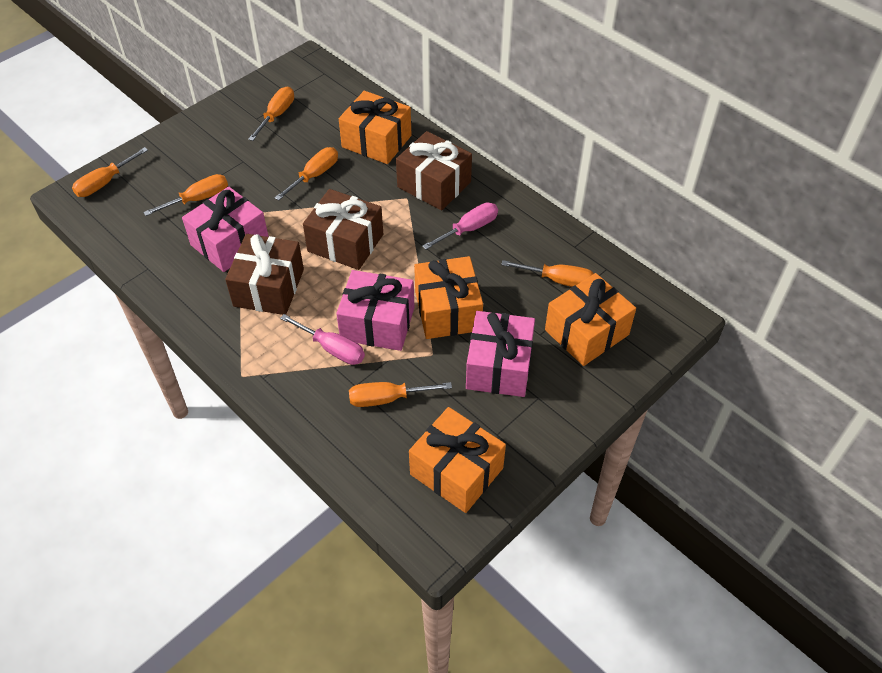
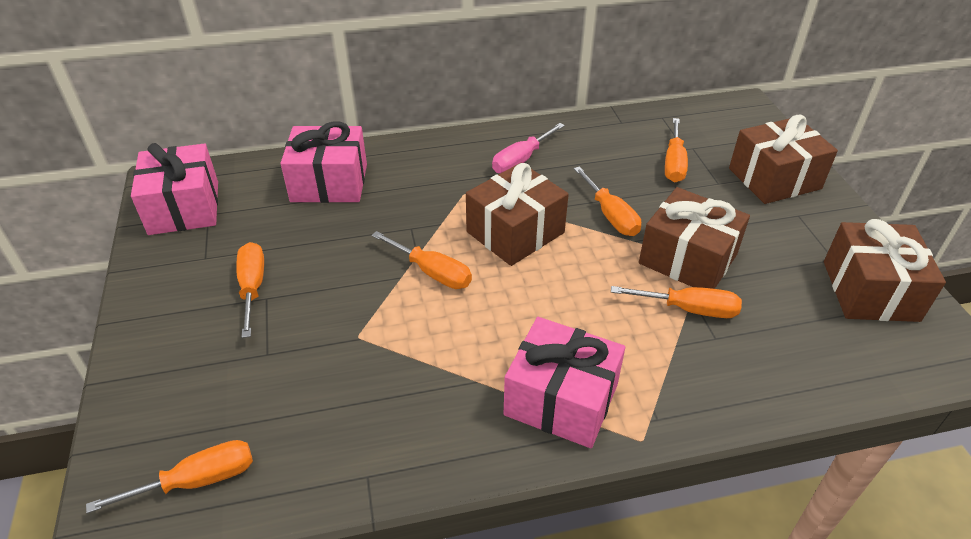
brown gift: 3 -> 4
orange gift: 4 -> 0
pink screwdriver: 2 -> 1

